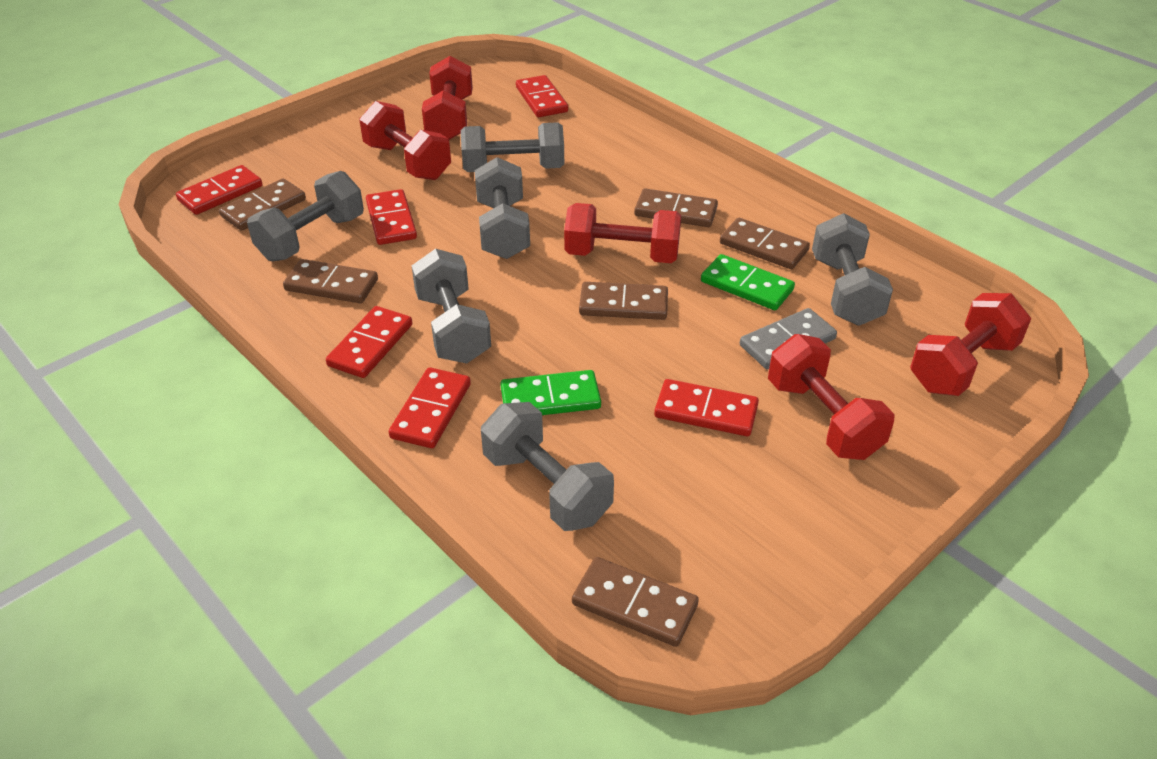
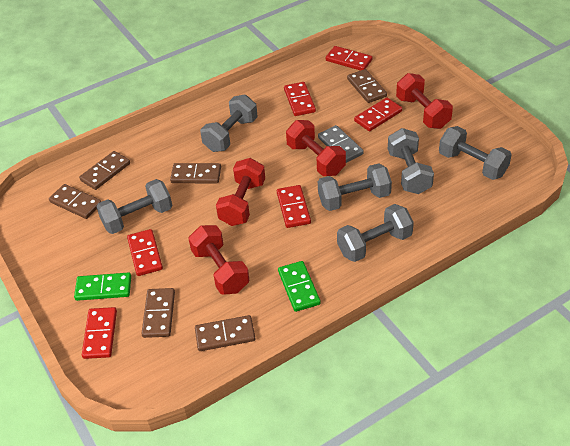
red dumbbell: 5 -> 4

